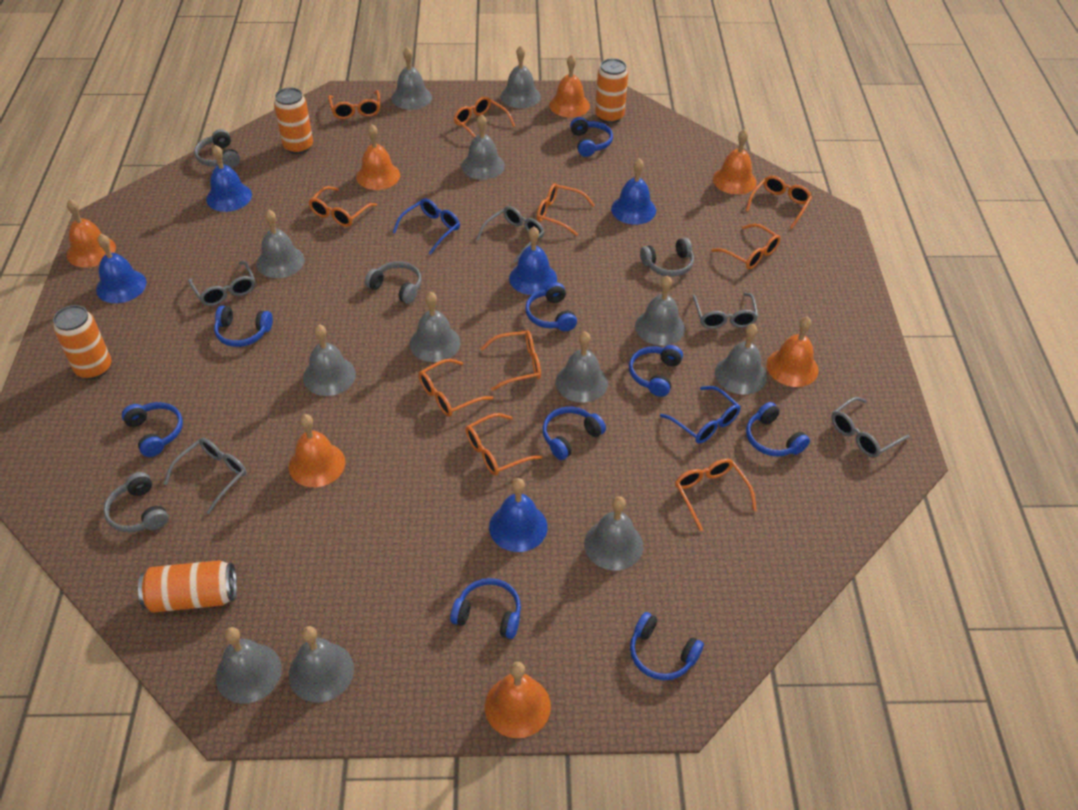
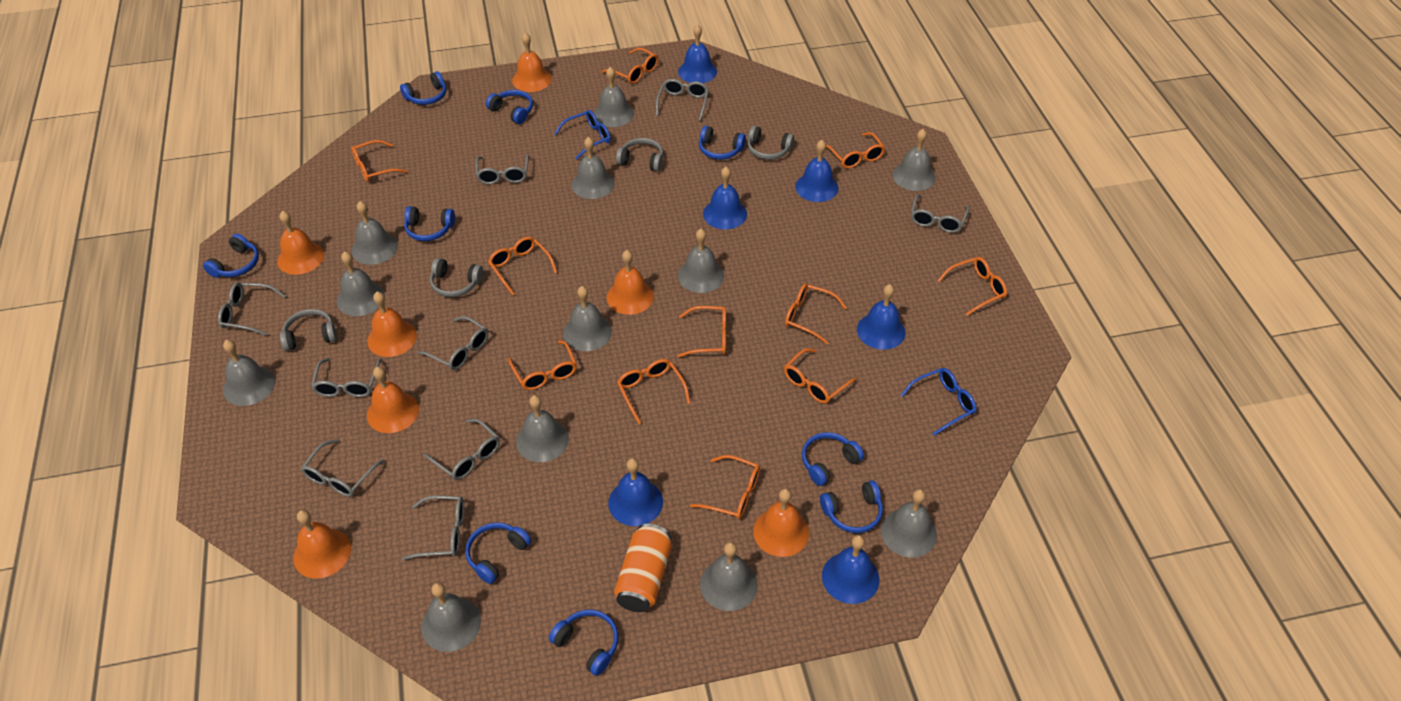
blue bell: 5 -> 6
grey glasses: 5 -> 9
orange can: 4 -> 1
orange glasses: 10 -> 11

